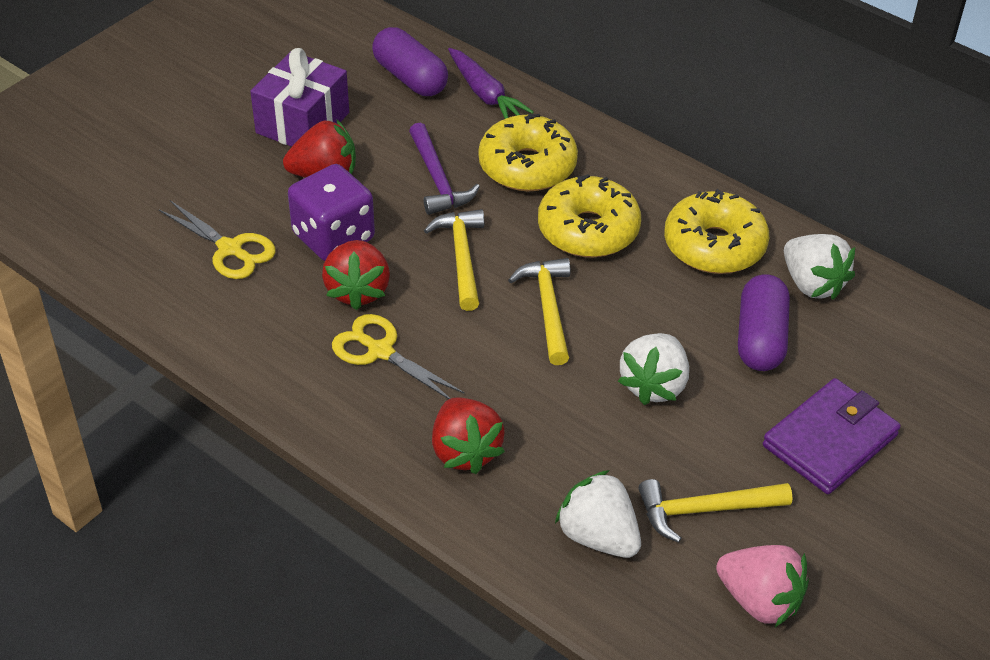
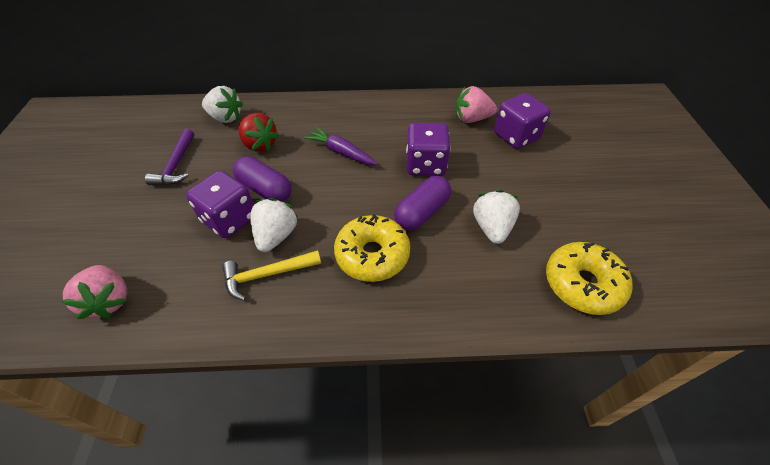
pink strawberry: 1 -> 2
purple dice: 1 -> 3
purple gift: 1 -> 0
purple wallet: 1 -> 0
red strawberry: 3 -> 1
yellow donut: 3 -> 2
yellow hammer: 3 -> 1
yellow scissors: 2 -> 0

